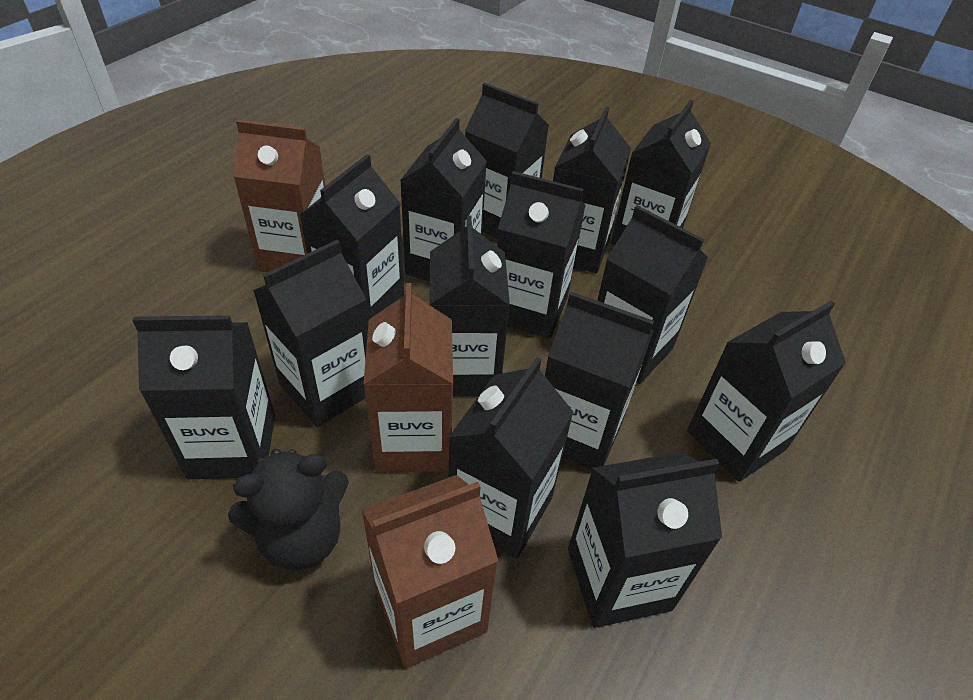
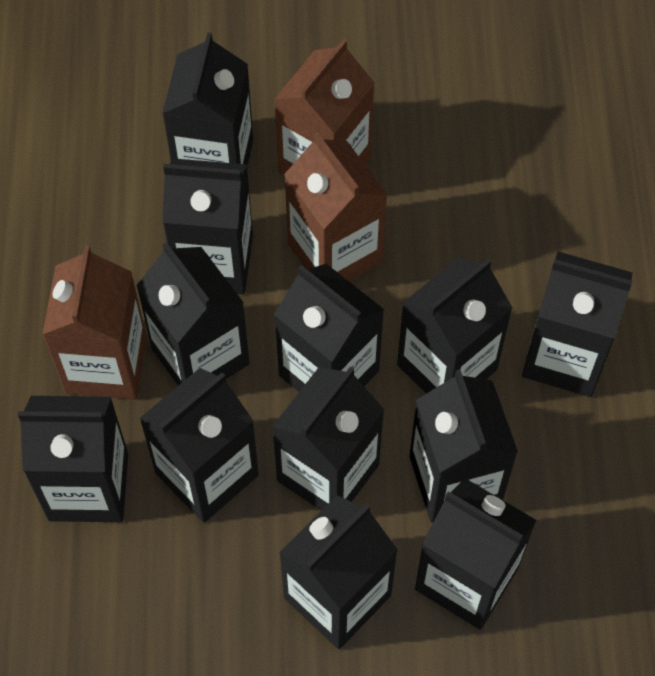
black carton: 14 -> 12
black teddy bear: 1 -> 0

